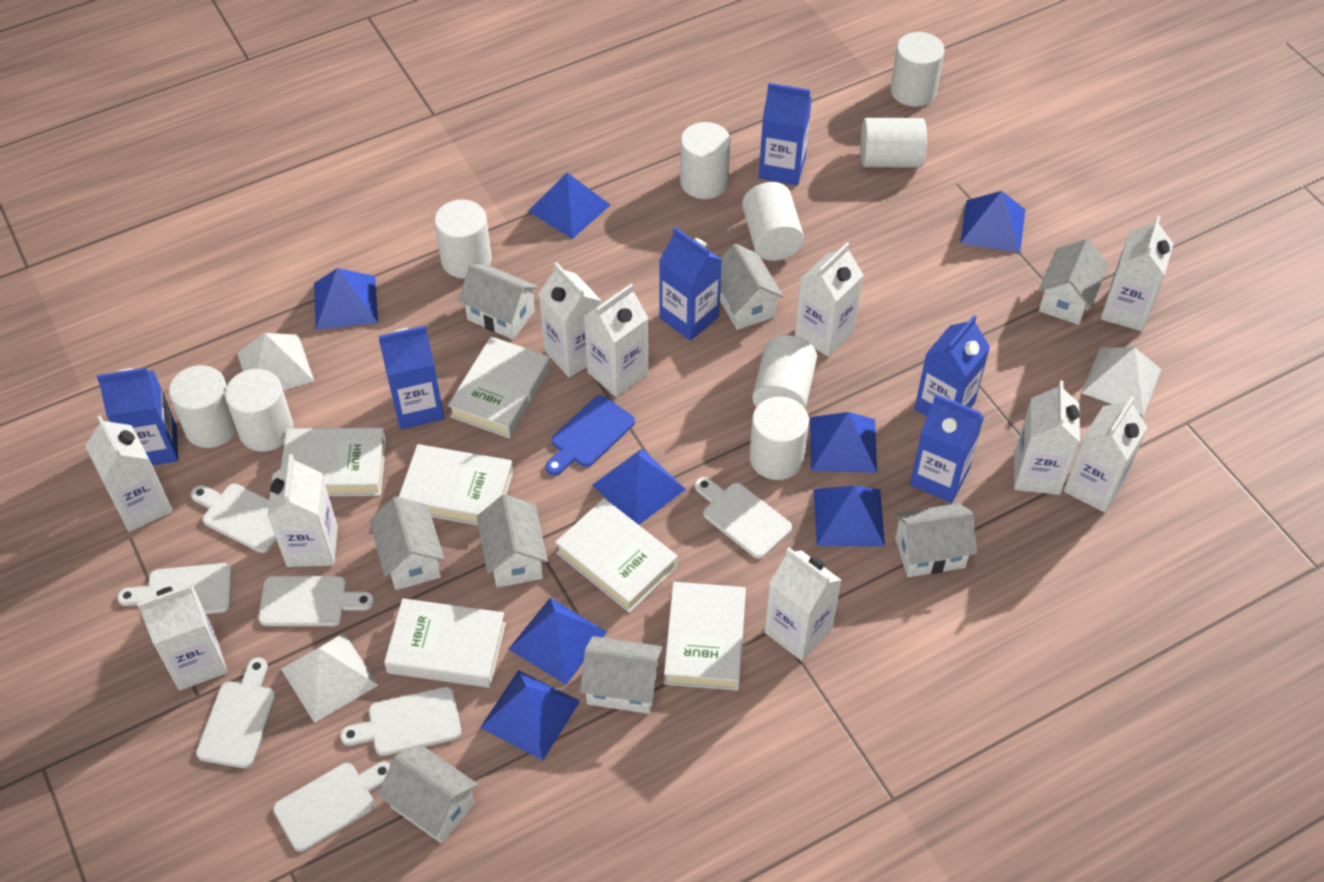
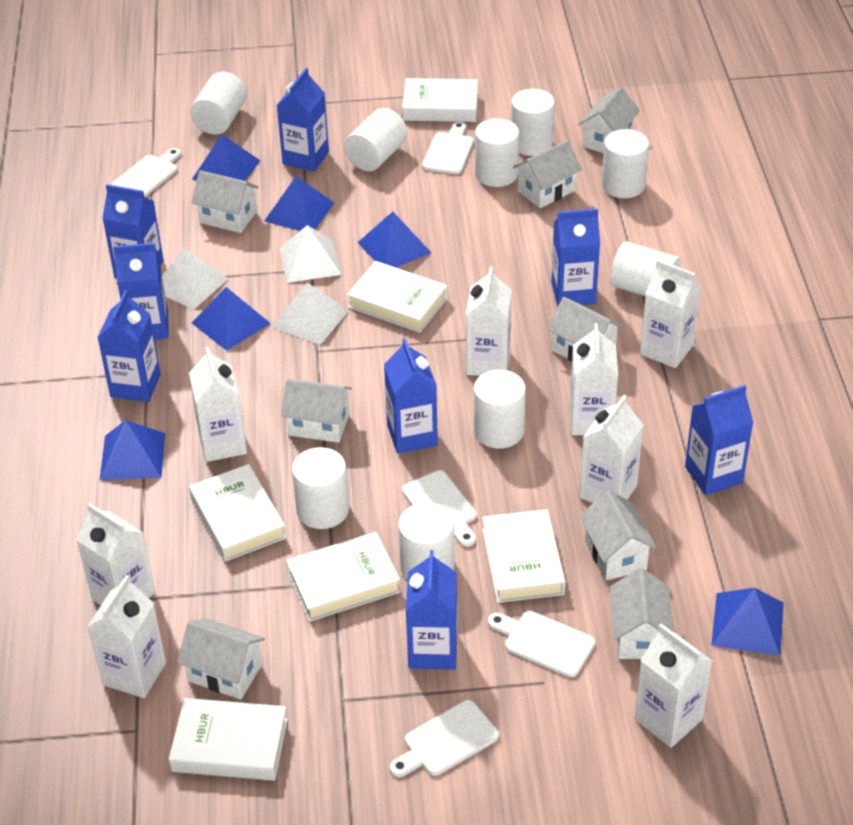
blue carton: 6 -> 8
blue cutting board: 1 -> 0
blue pyramid: 8 -> 6
white carton: 10 -> 8
white cutting board: 7 -> 5

